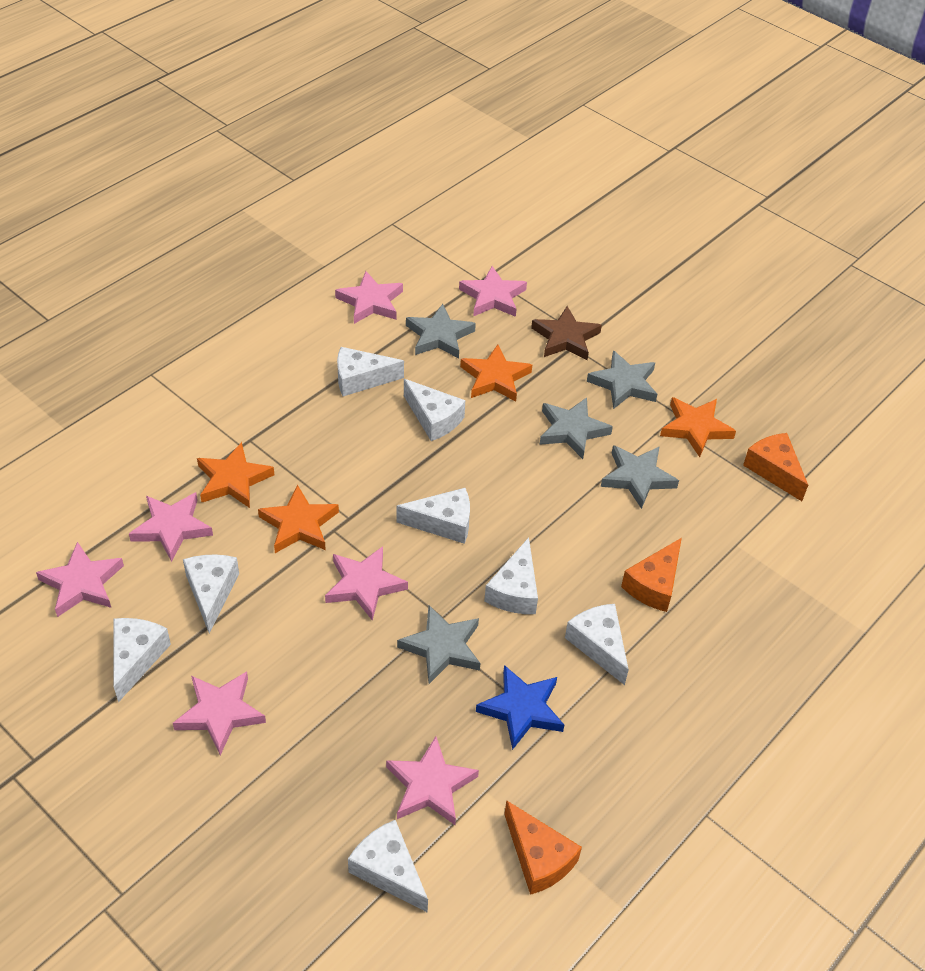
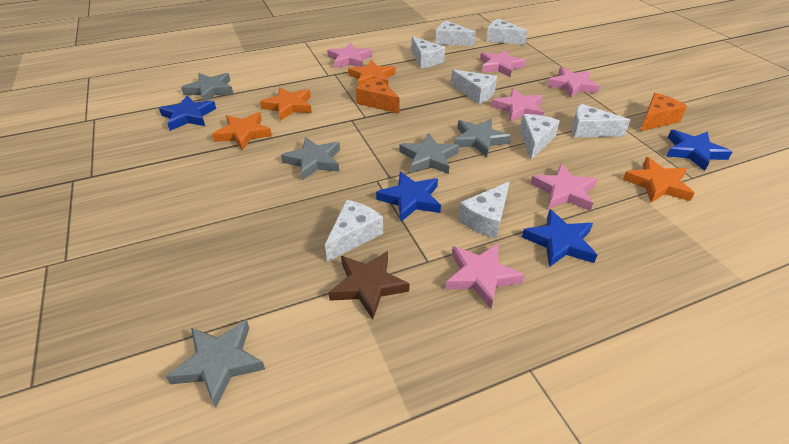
blue star: 1 -> 4
orange cheese: 3 -> 2
pink star: 7 -> 6

